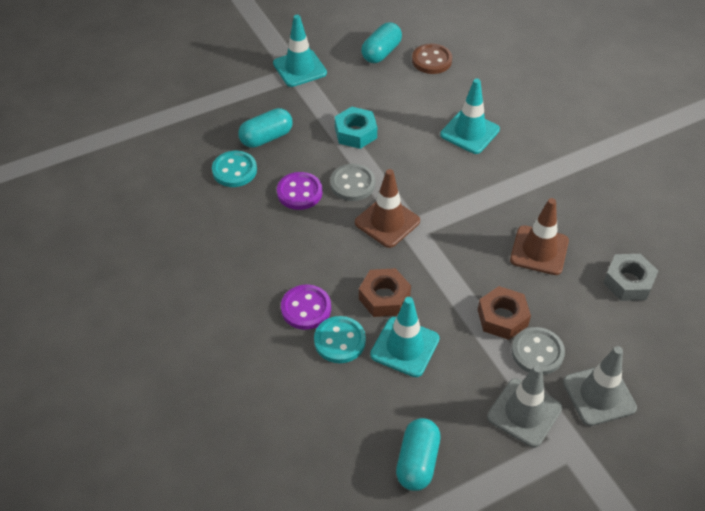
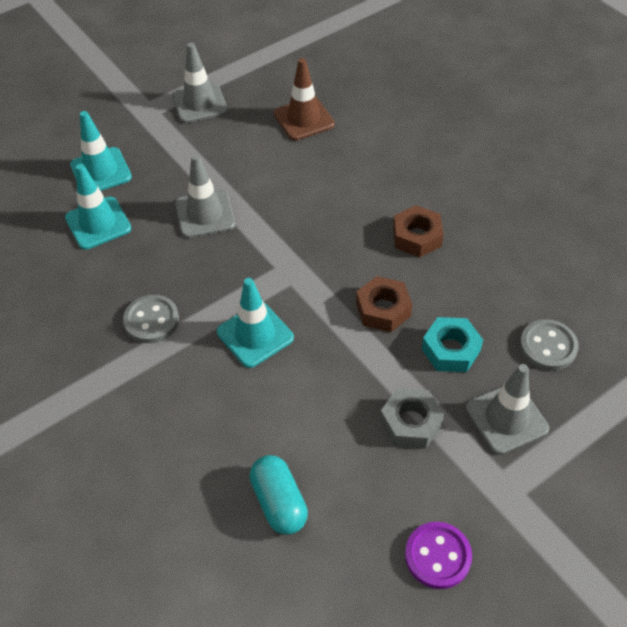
brown button: 1 -> 0
brown traffic cone: 2 -> 1
grey traffic cone: 2 -> 3
purple button: 2 -> 1
turquoise button: 2 -> 0
turquoise capsule: 3 -> 1

